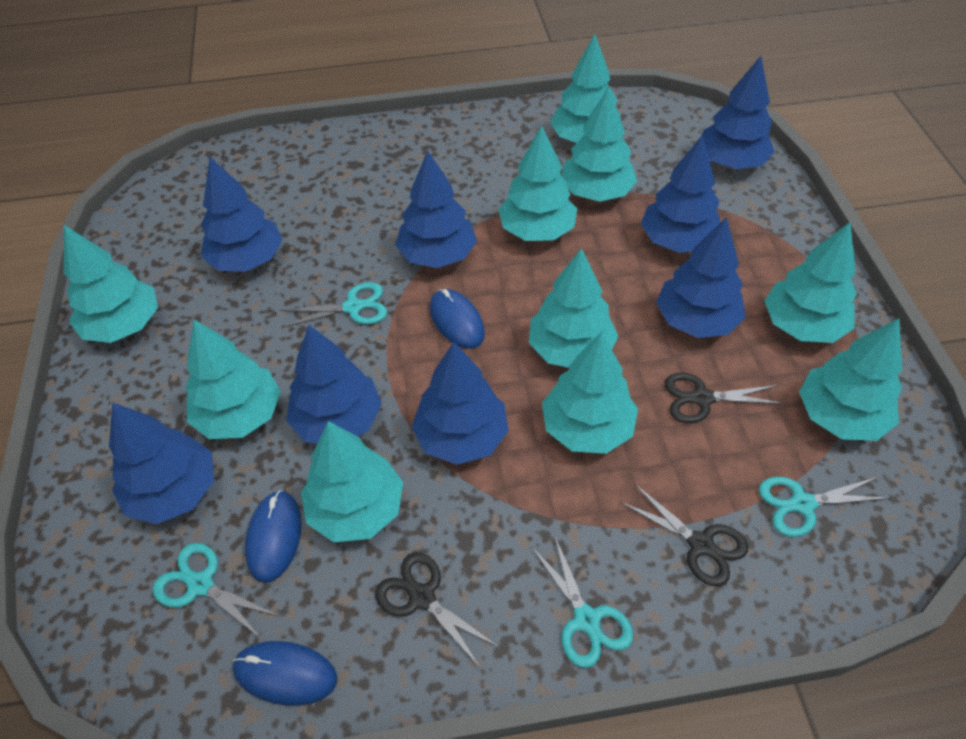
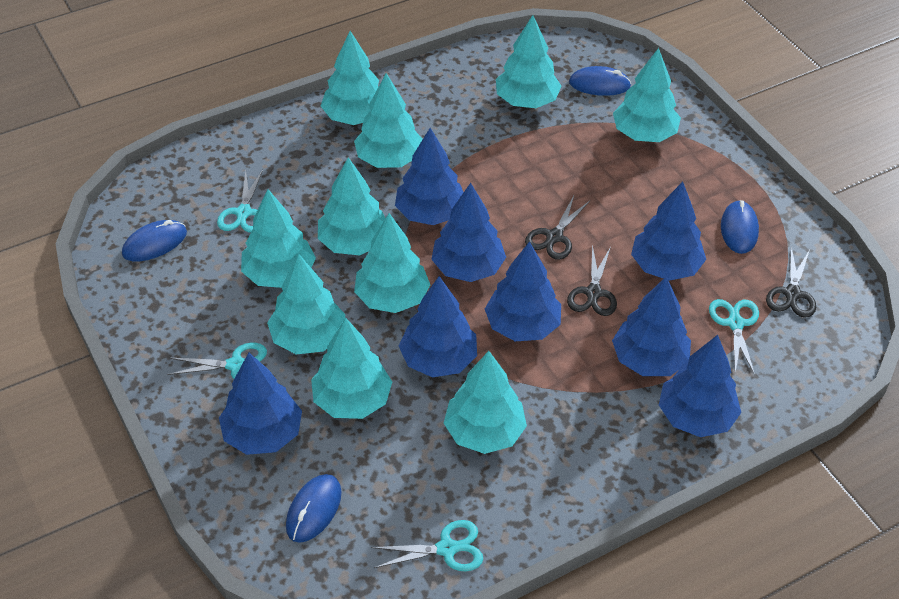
blue mouse: 3 -> 4

